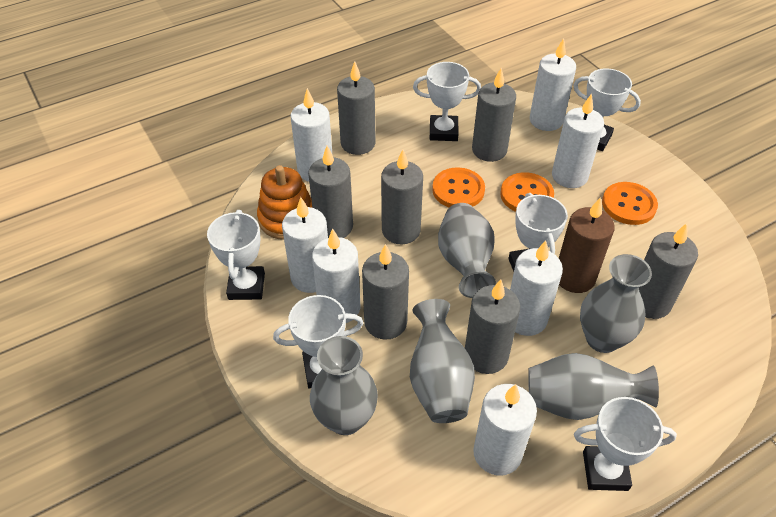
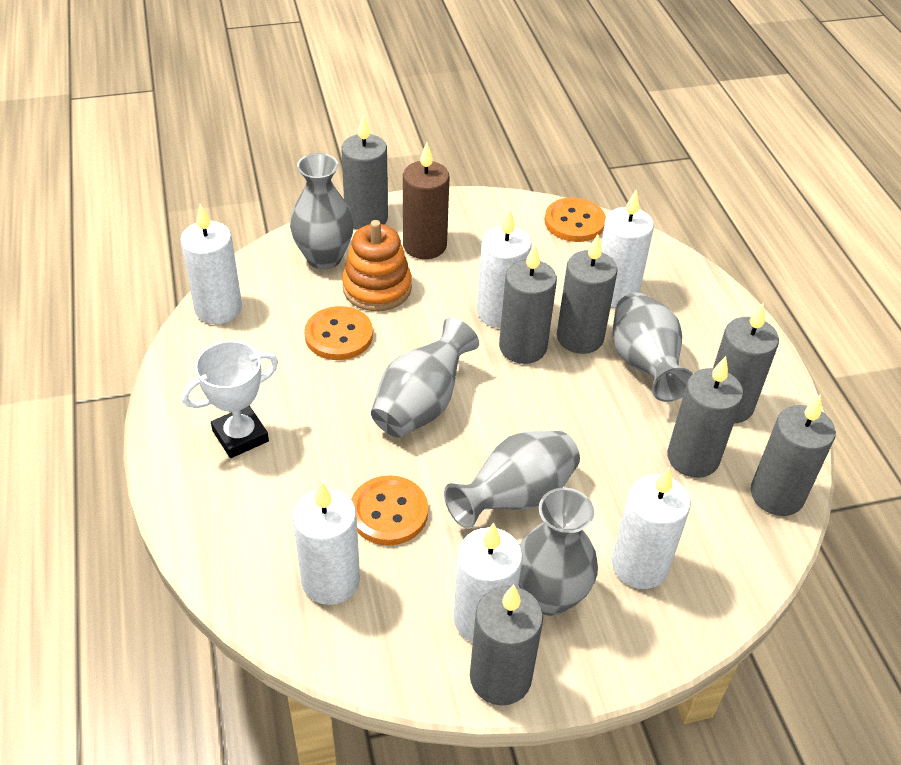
white candle: 7 -> 6
white trophy: 6 -> 1

